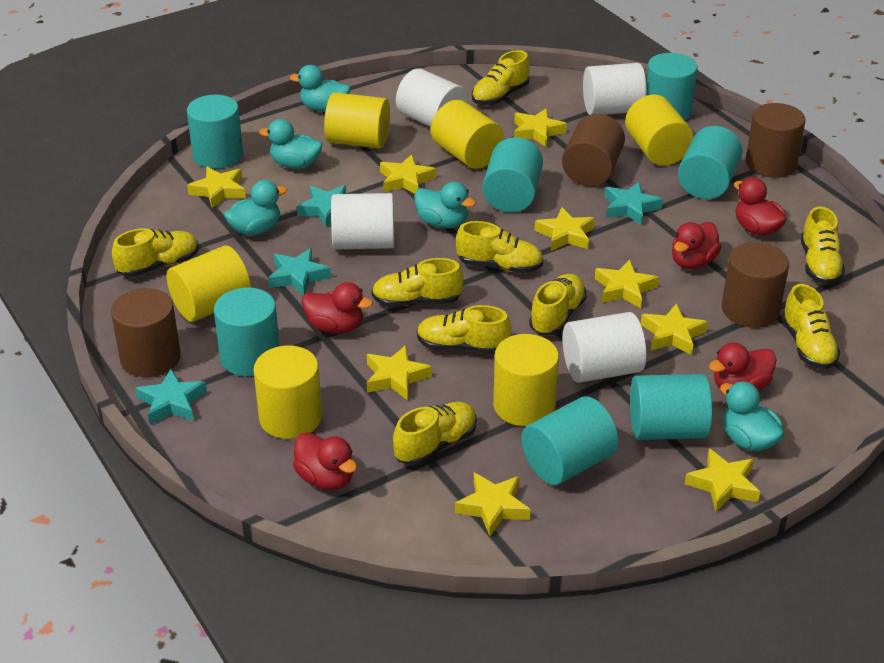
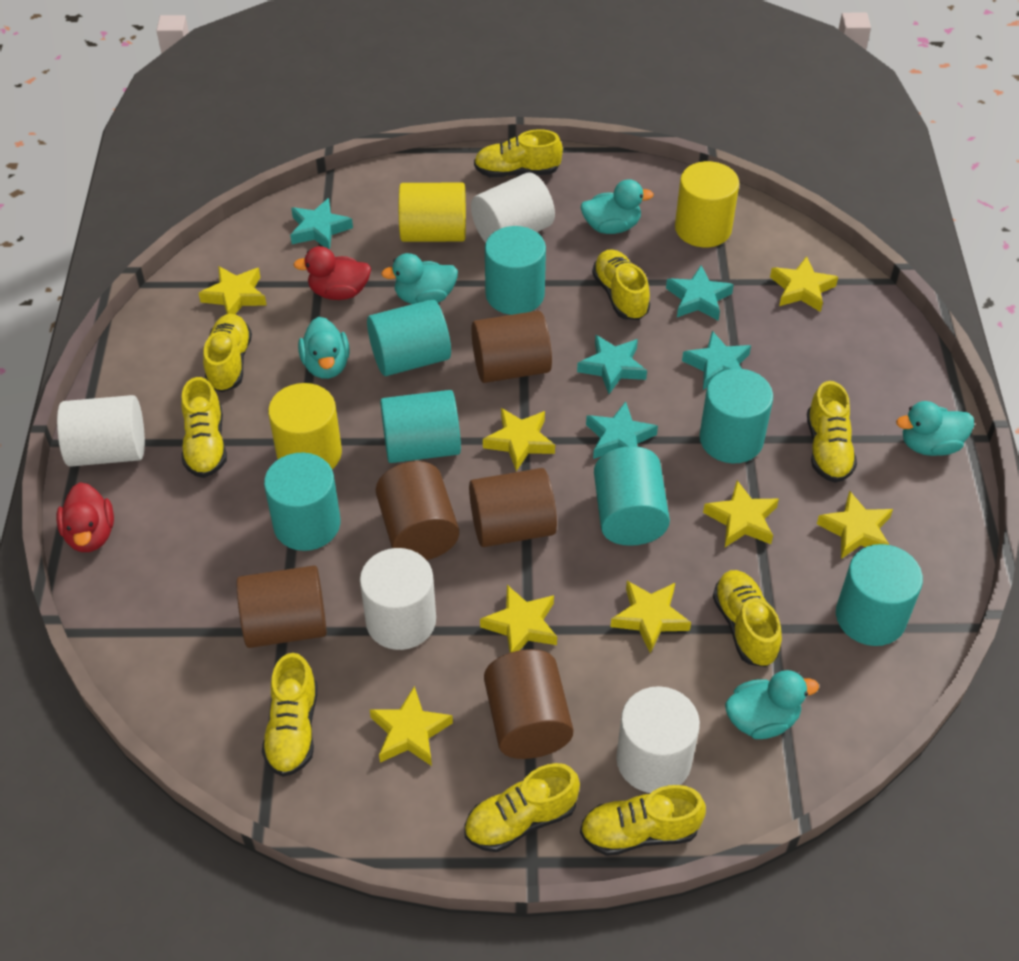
brown cylinder: 4 -> 5
red duck: 5 -> 2
turquoise star: 4 -> 5
yellow cylinder: 6 -> 3
yellow star: 9 -> 8

